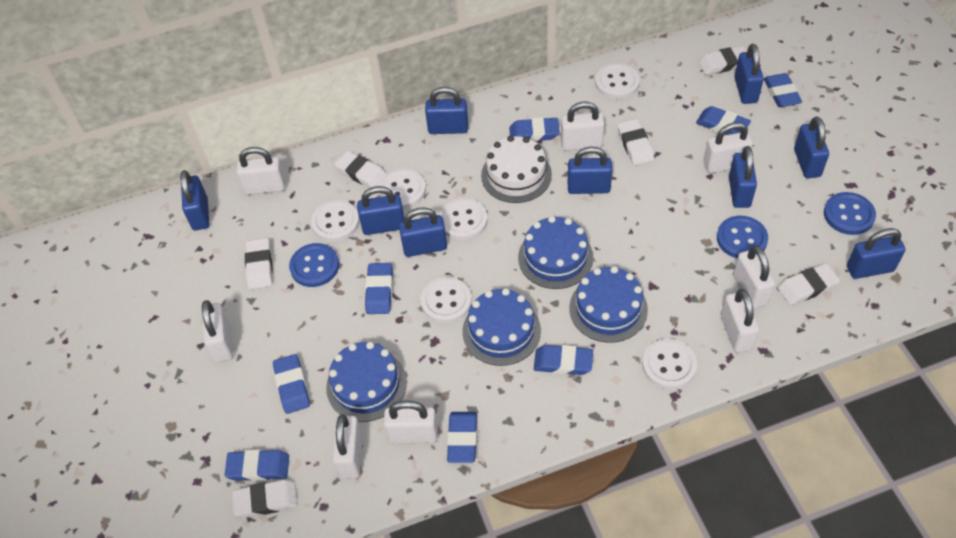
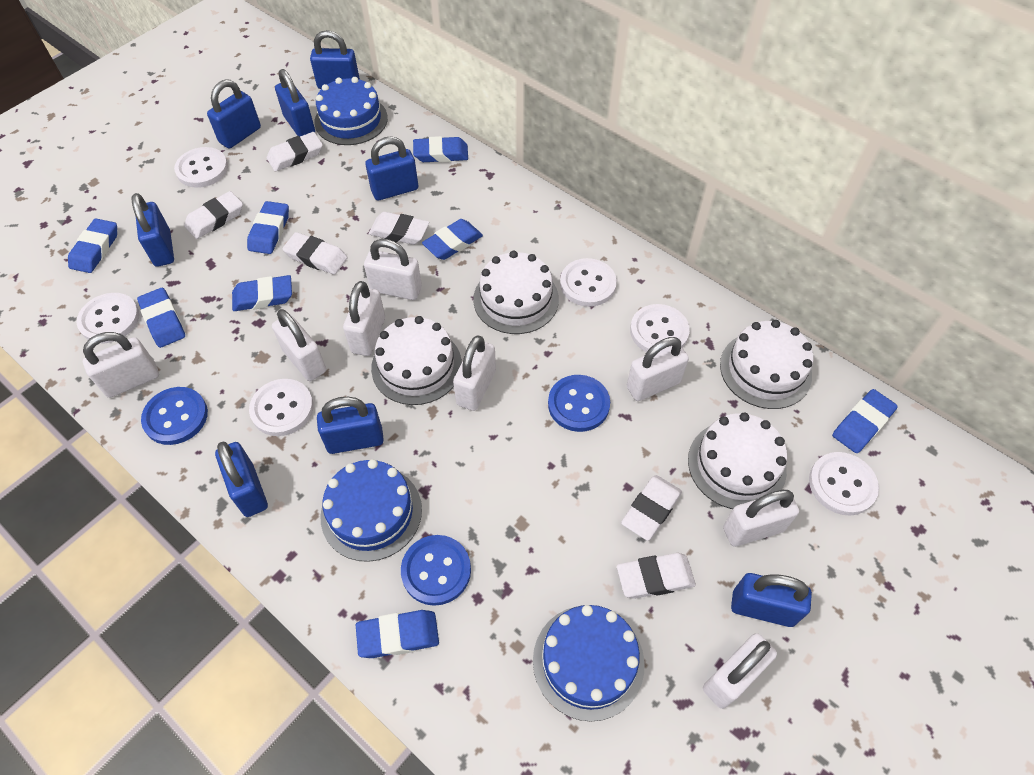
blue cake: 4 -> 3
blue padlock: 9 -> 8
white cake: 1 -> 4

